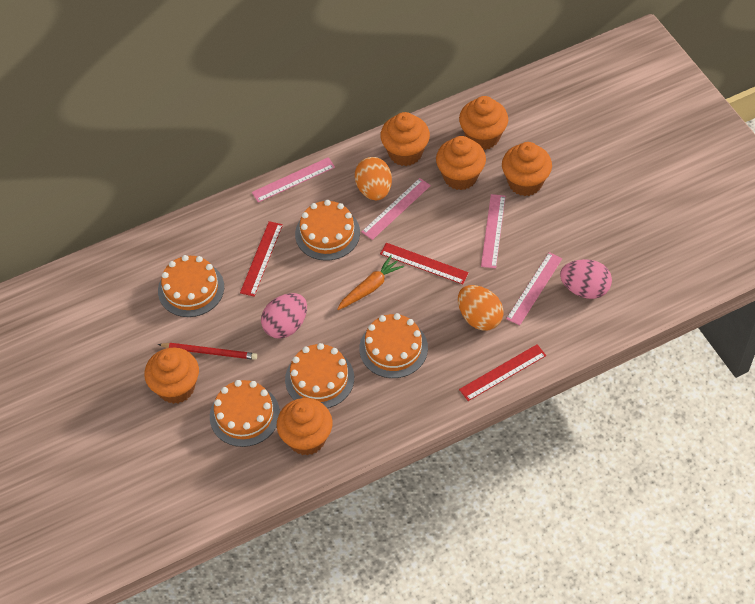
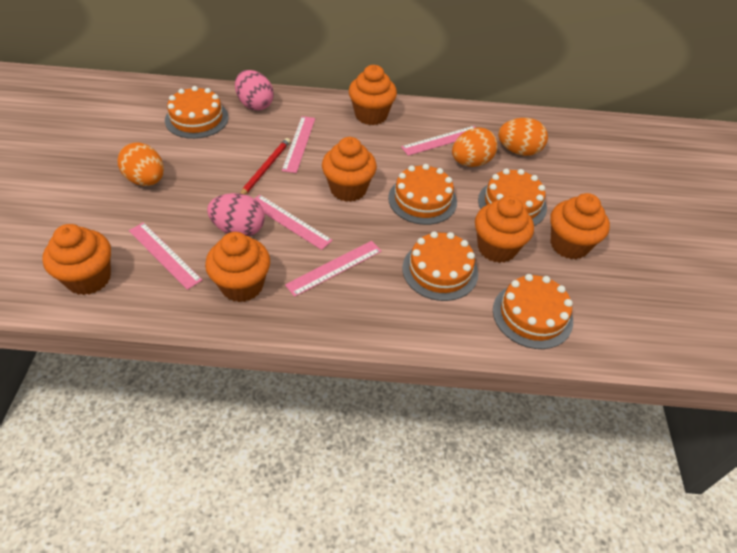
orange carrot: 1 -> 0
orange egg: 2 -> 3
pink ruler: 4 -> 5
red ruler: 3 -> 0

